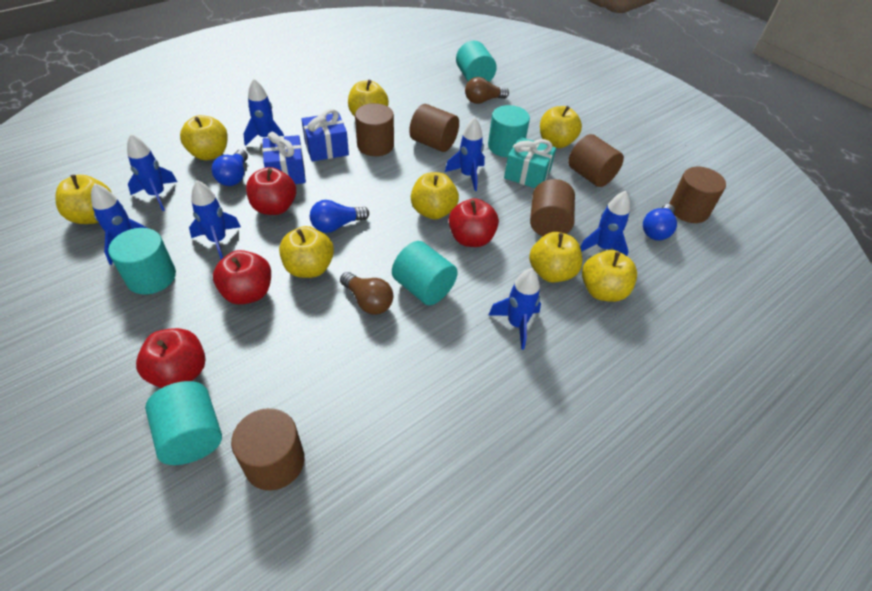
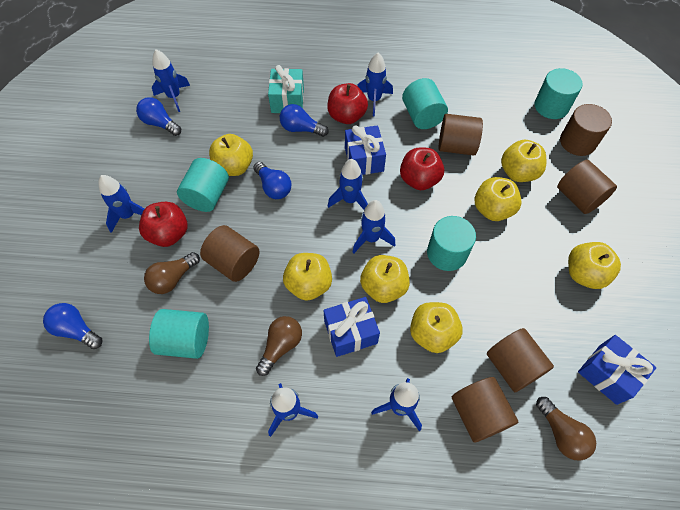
blue gift: 2 -> 3
blue light bulb: 3 -> 4
brown light bulb: 2 -> 3
red apple: 4 -> 3
yellow apple: 8 -> 7

